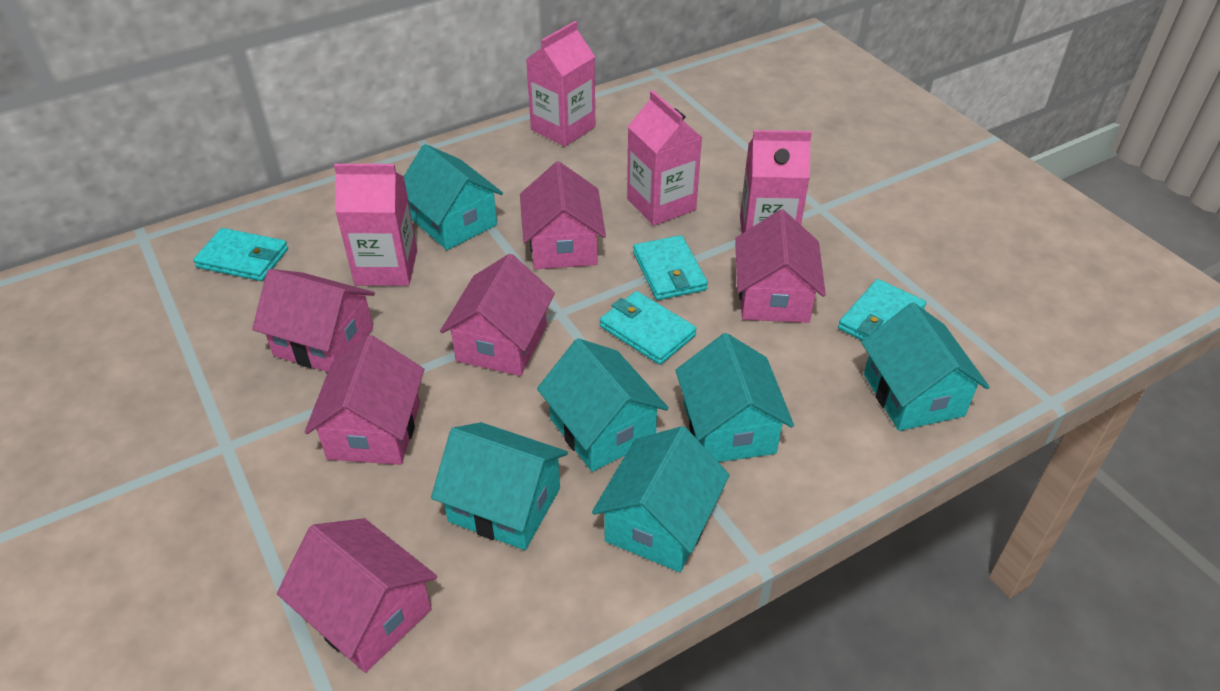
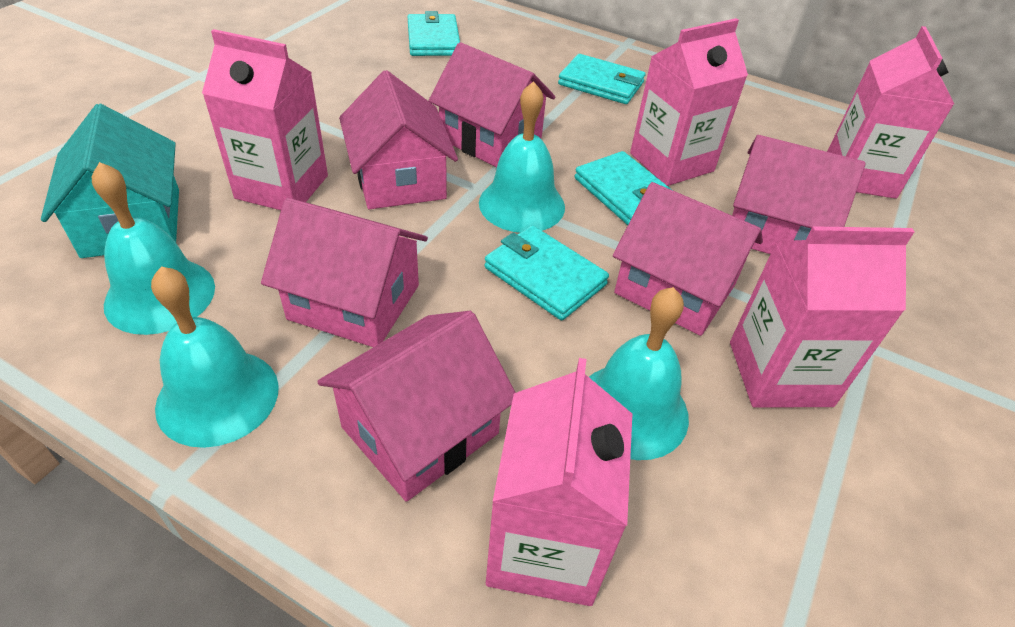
pink carton: 4 -> 5
turquoise bell: 0 -> 4
turquoise house: 6 -> 1

